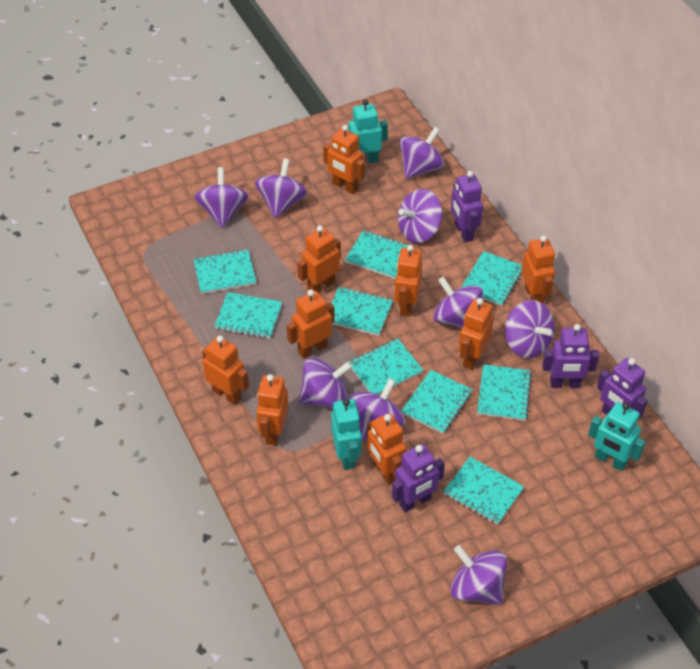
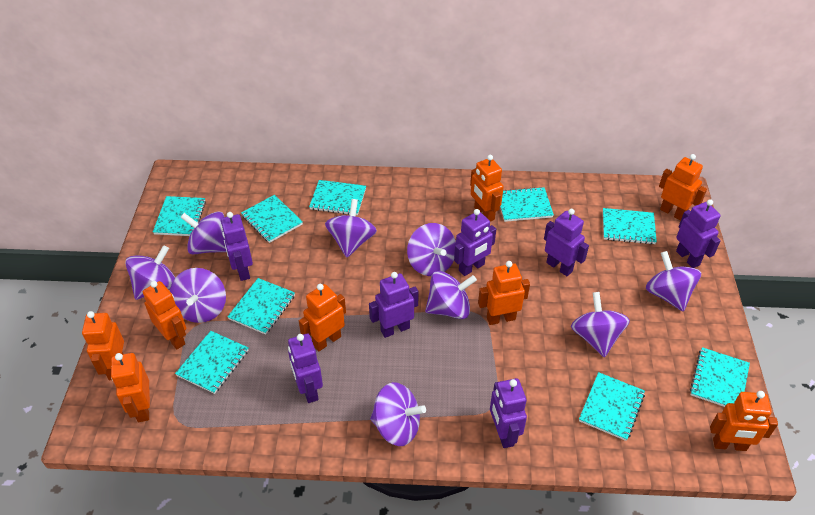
orange robot: 9 -> 8
purple robot: 4 -> 7
turquoise robot: 3 -> 0

